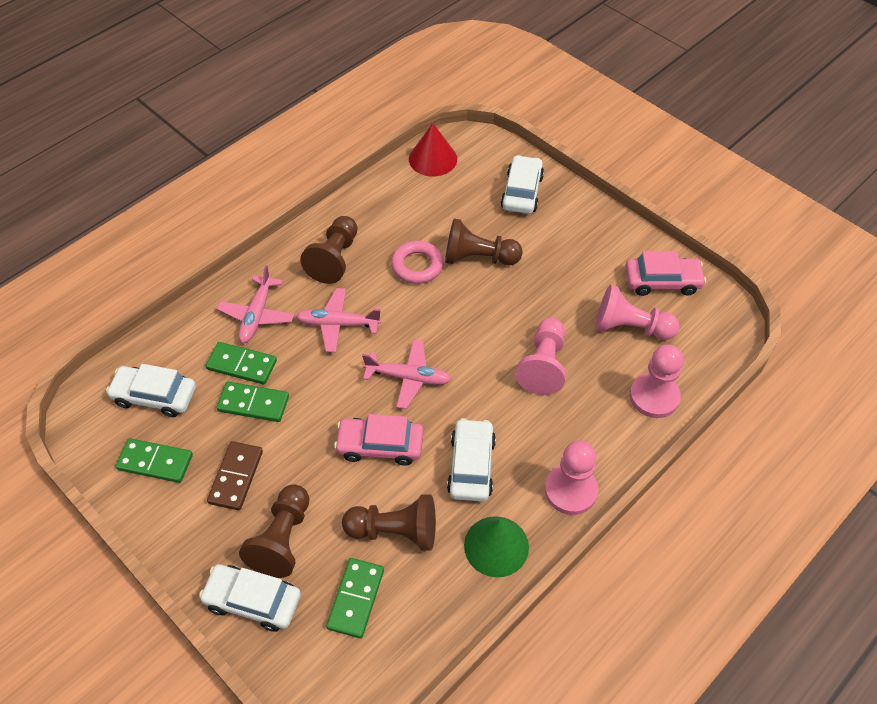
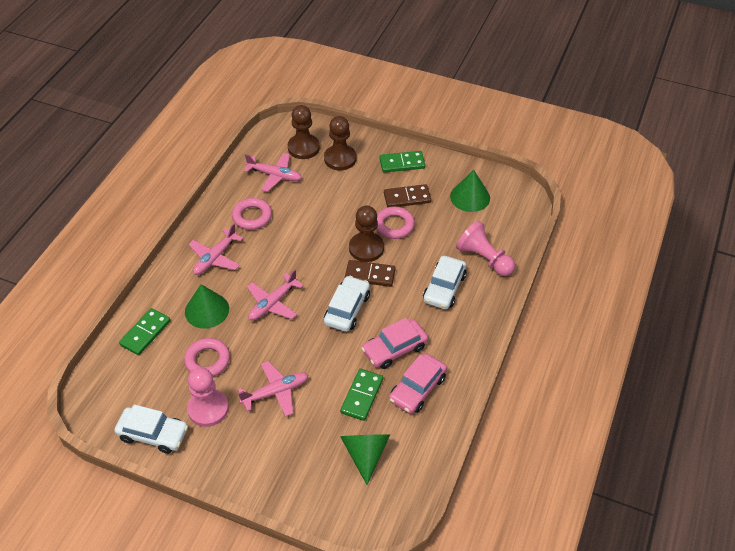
brown domino: 1 -> 2
brown pawn: 4 -> 3
green cone: 1 -> 3
green domino: 4 -> 3
pink pawn: 4 -> 2
pink plane: 3 -> 4
pink ring: 1 -> 3
red cone: 1 -> 0
white car: 4 -> 3

